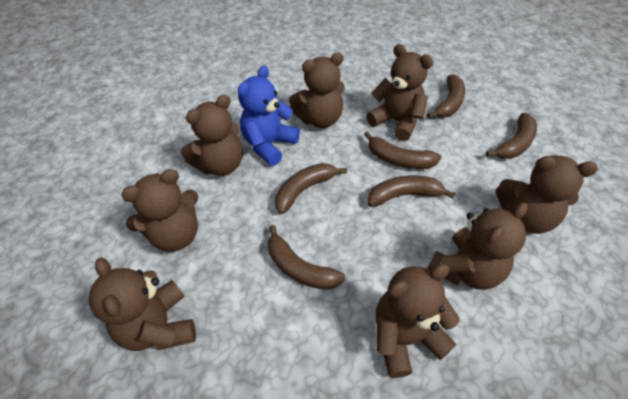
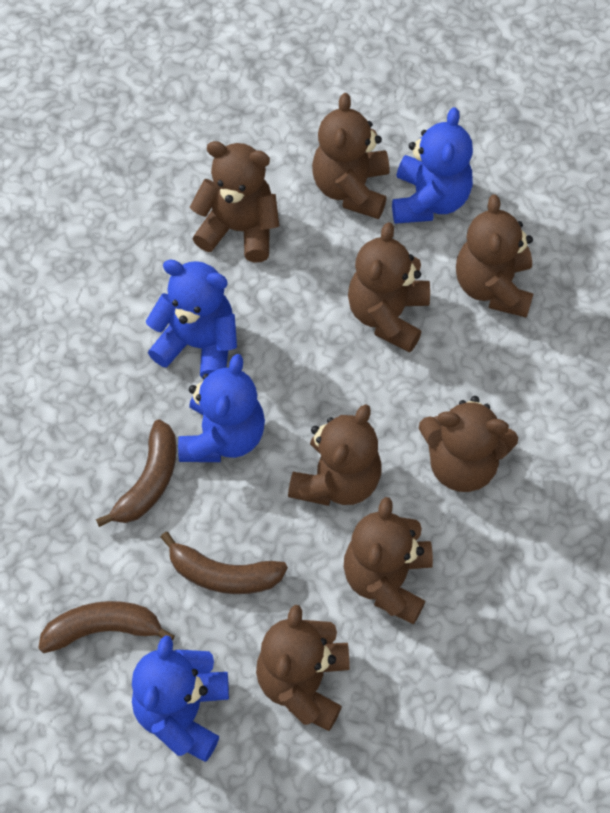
blue teddy bear: 1 -> 4
brown banana: 6 -> 3

